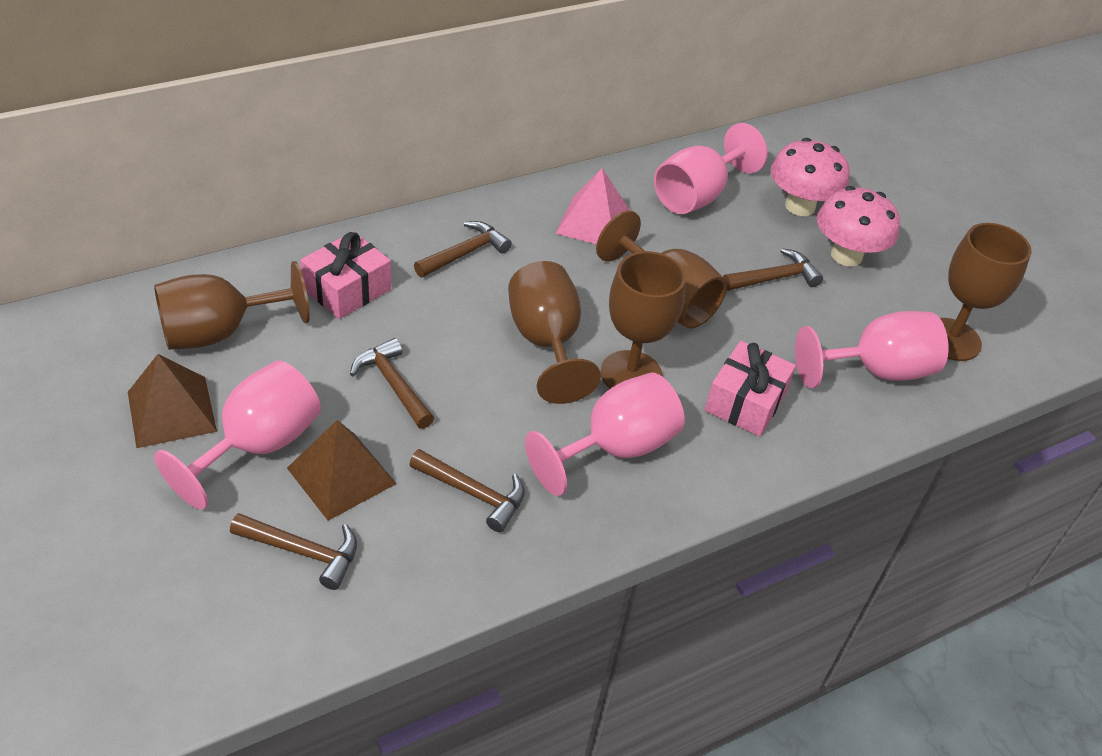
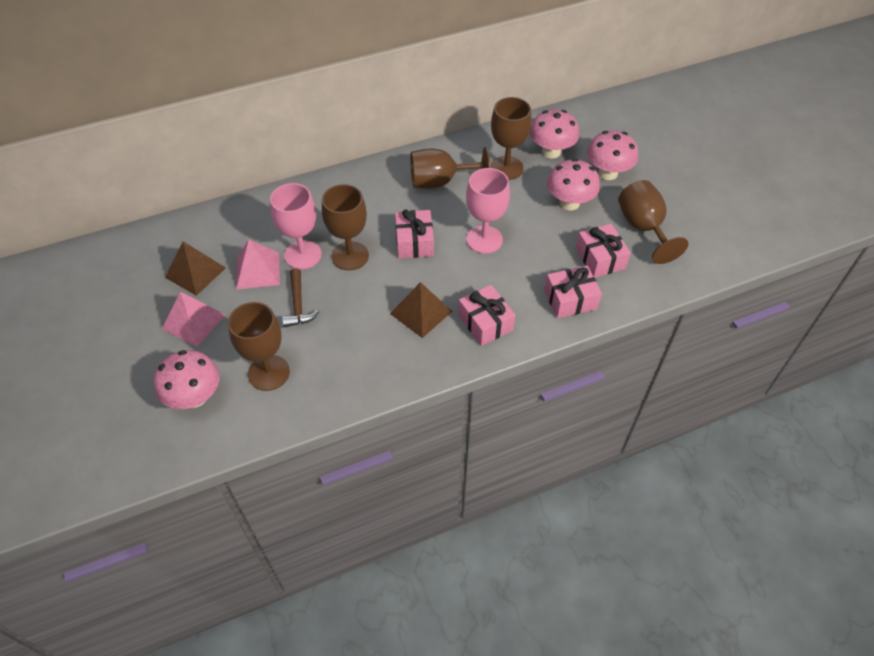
brown hammer: 5 -> 1
pink gift: 2 -> 4
pink goblet: 4 -> 2
pink mushroom: 2 -> 4
pink pyramid: 1 -> 2

